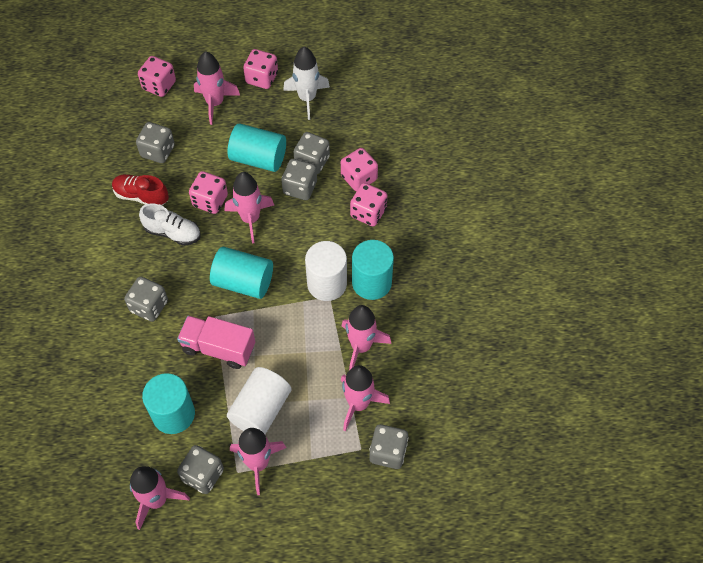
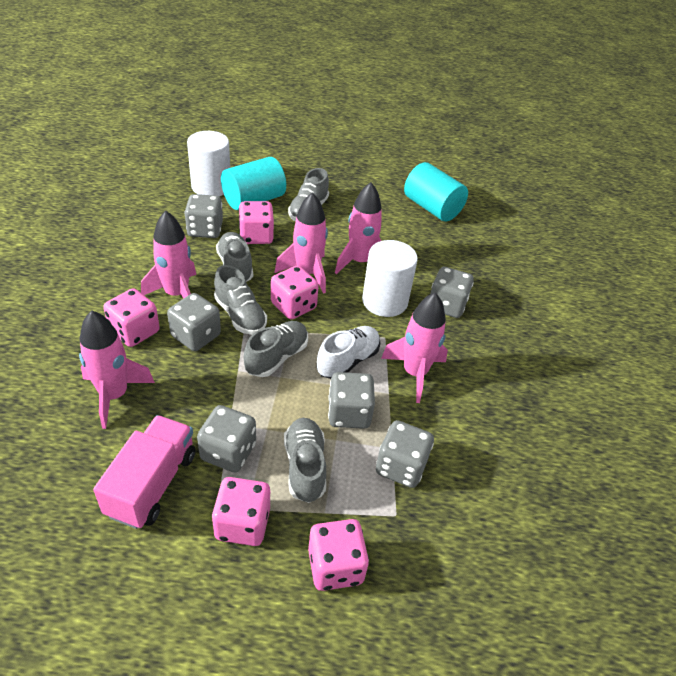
grey shoe: 0 -> 5
pink rocket: 6 -> 5
red shoe: 1 -> 0
turquoise cylinder: 4 -> 2
white rocket: 1 -> 0

